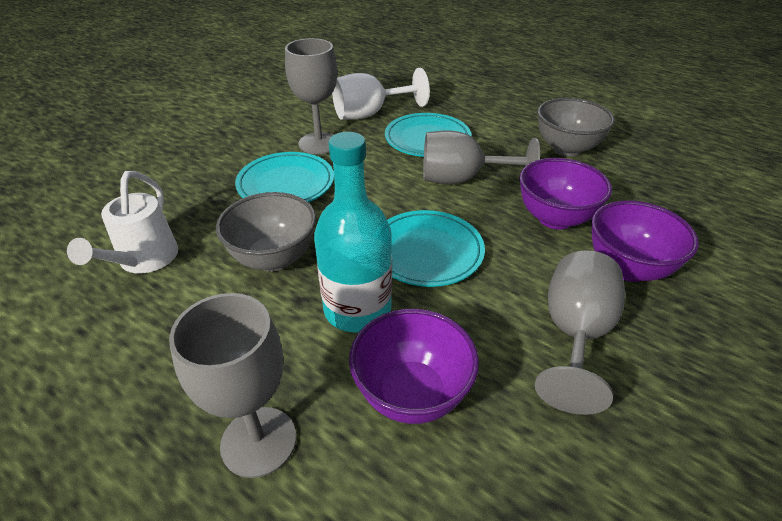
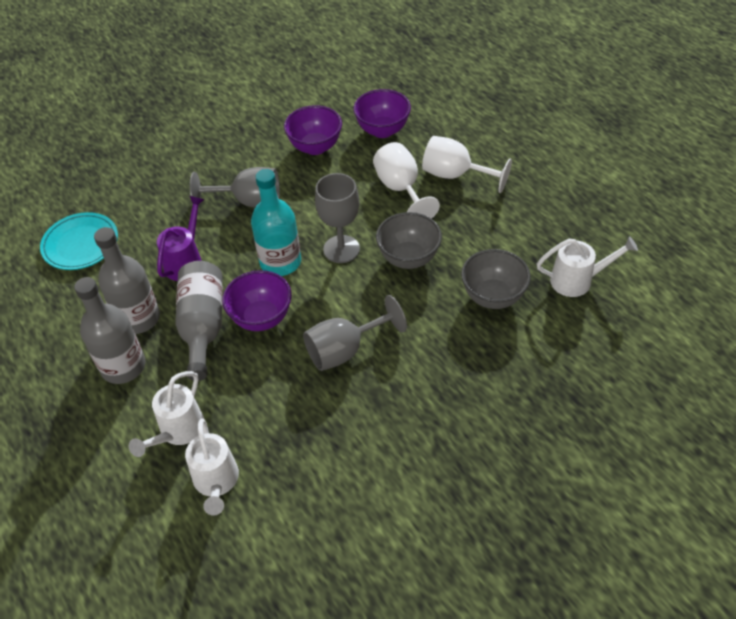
grey bottle: 0 -> 3
grey goblet: 4 -> 3
purple watering can: 0 -> 1
turquoise plate: 3 -> 1
white goblet: 1 -> 2
white watering can: 1 -> 3

